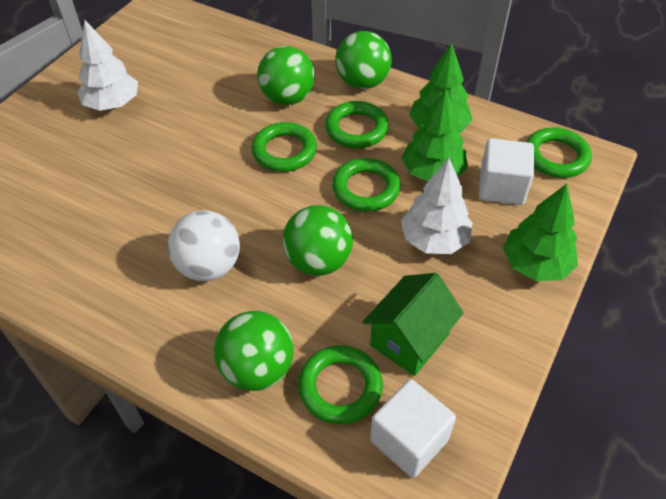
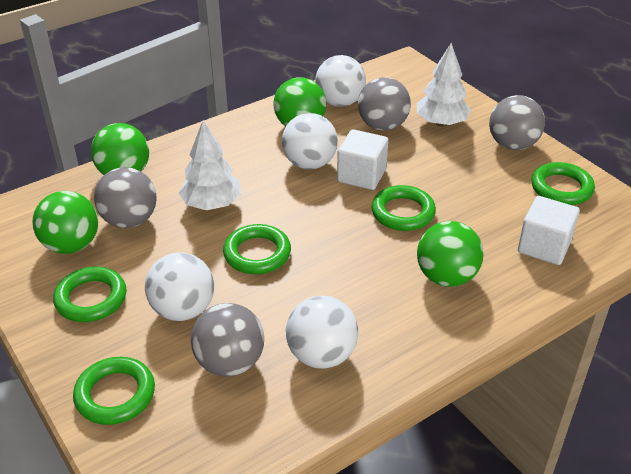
green house: 1 -> 0
green tree: 3 -> 0
grey ball: 0 -> 4
white ball: 1 -> 4

